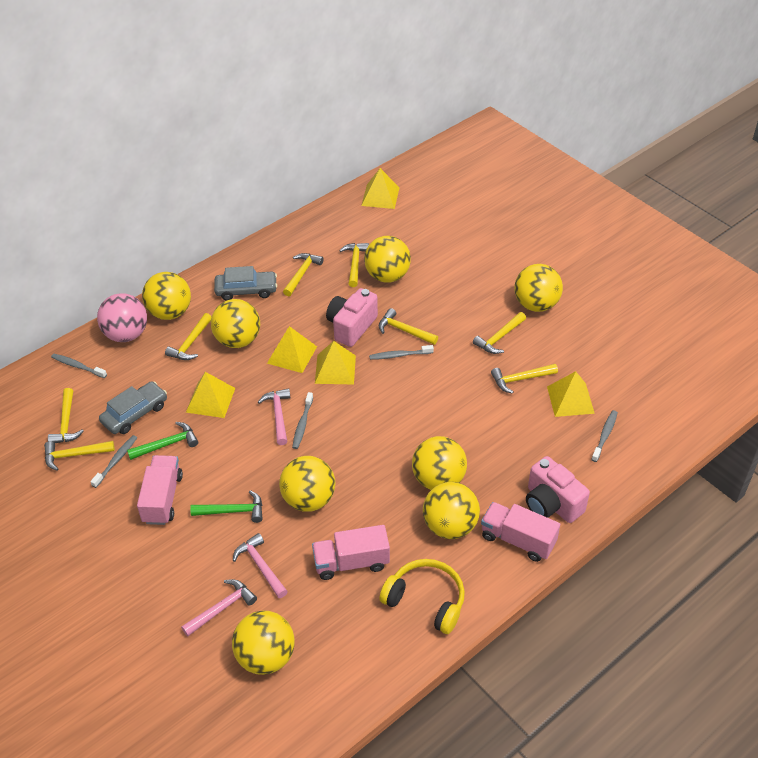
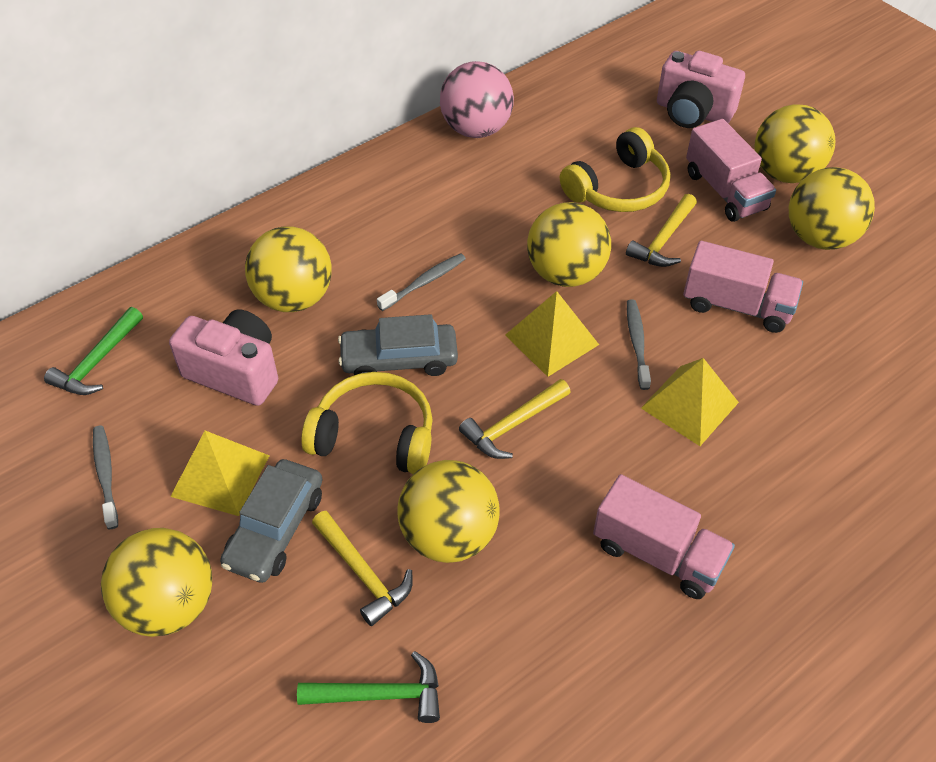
grey toothbrush: 5 -> 3
pink hammer: 3 -> 0
yellow ball: 8 -> 6
yellow hammer: 8 -> 3
yellow headphones: 1 -> 2
yellow pyramid: 5 -> 3

